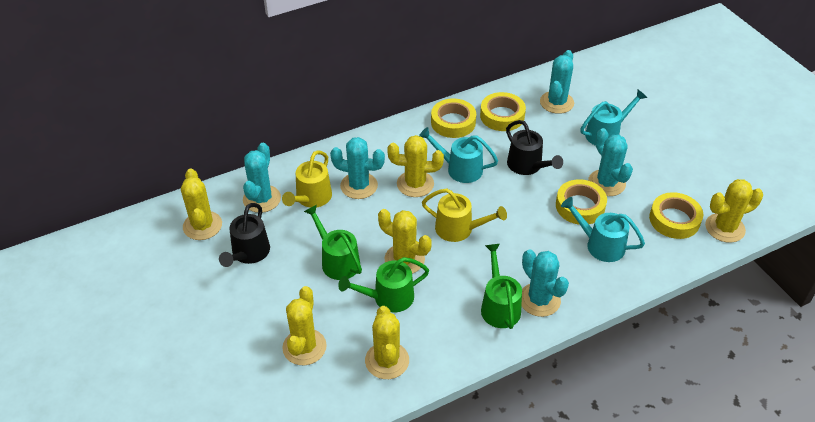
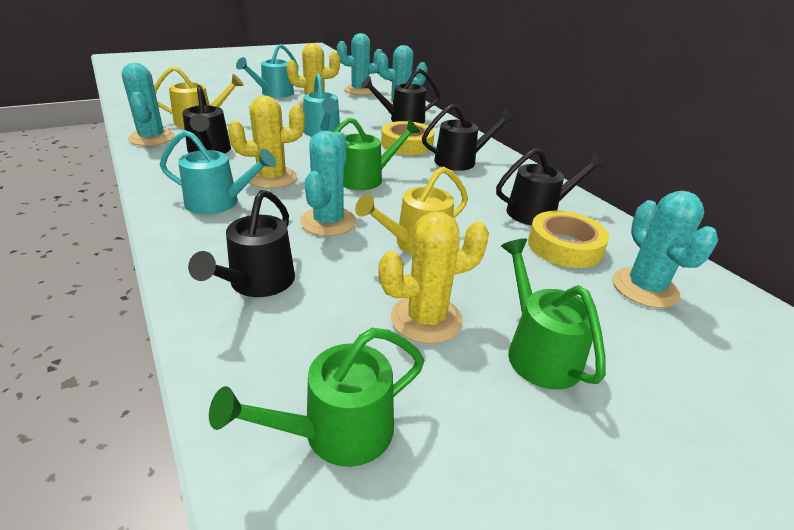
black watering can: 2 -> 5
yellow cactus: 6 -> 3
yellow tape: 4 -> 2

